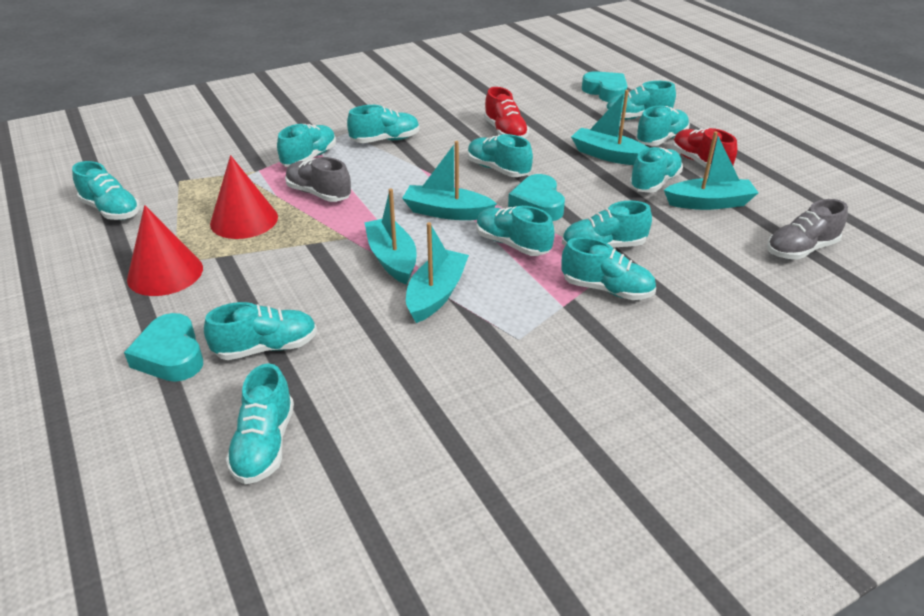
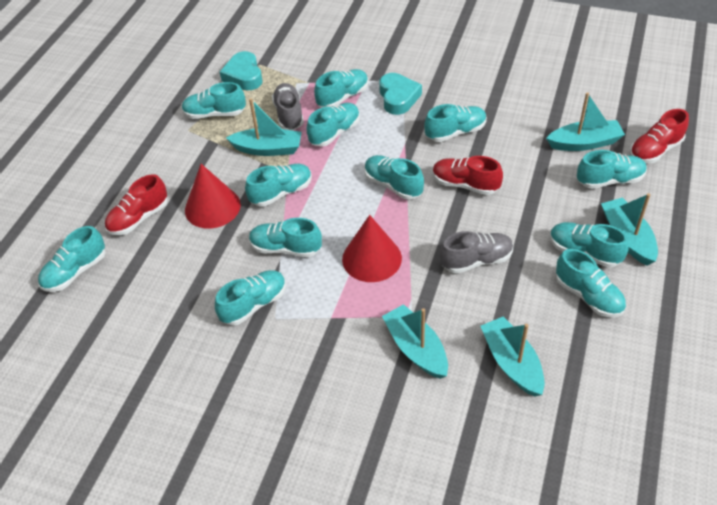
red shoe: 2 -> 3
turquoise heart: 3 -> 2

